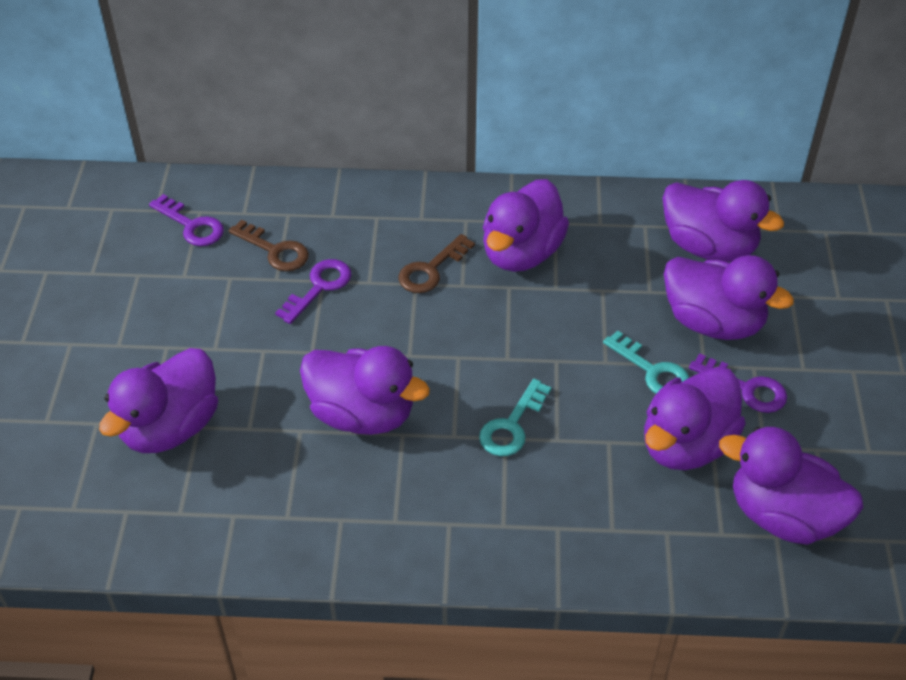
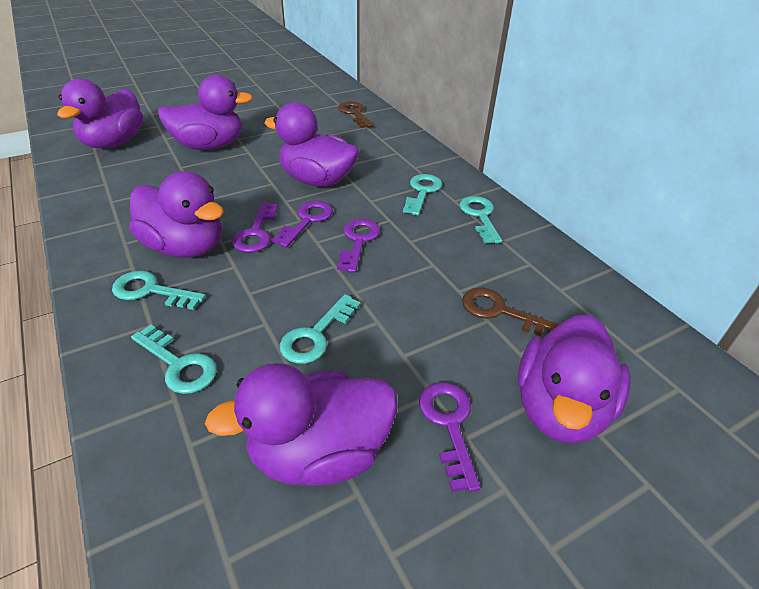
purple duck: 7 -> 6
purple key: 3 -> 4
turquoise key: 2 -> 5

